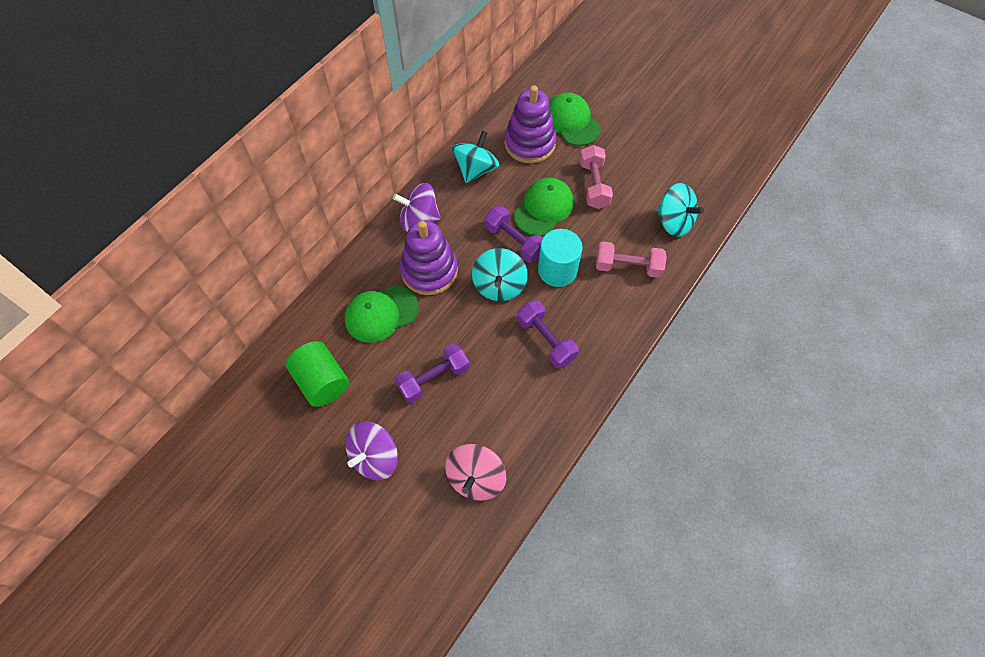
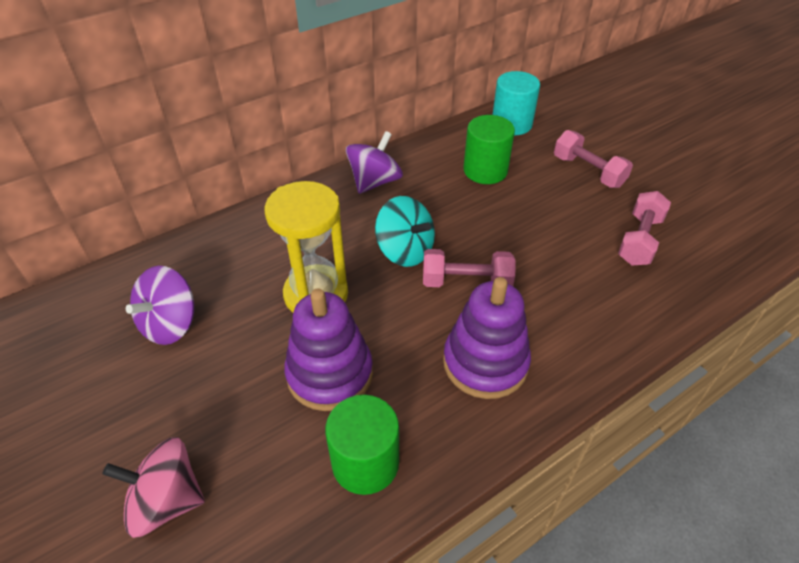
green cap: 3 -> 0
green cylinder: 1 -> 2
pink dumbbell: 2 -> 3
purple dumbbell: 3 -> 0
turquoise spinning top: 3 -> 1
yellow hourglass: 0 -> 1

